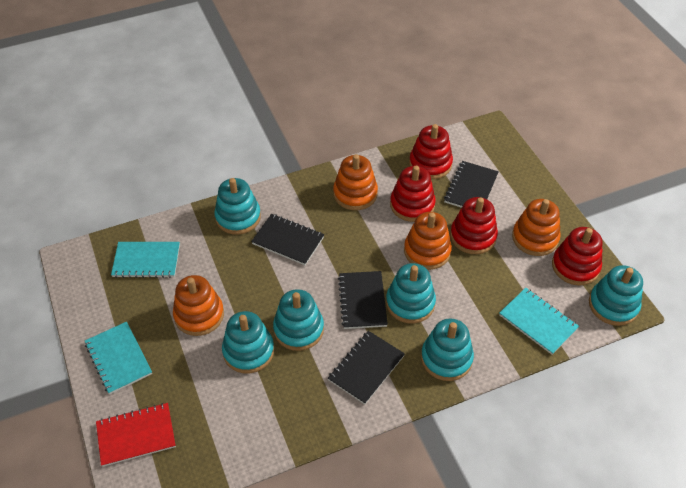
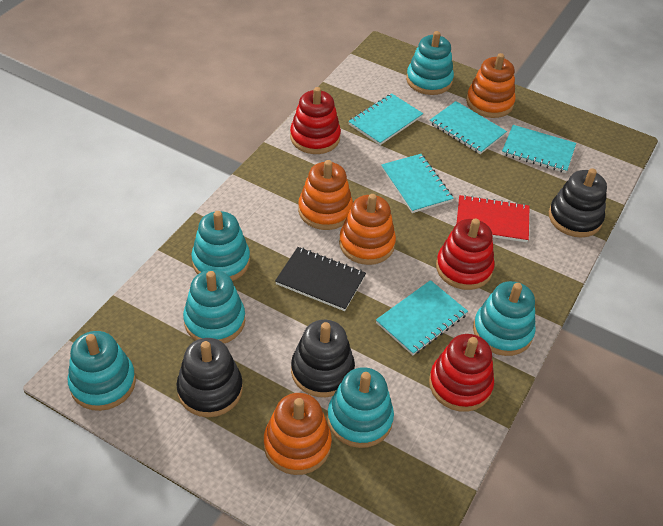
black notebook: 4 -> 1
black stacking toy: 0 -> 3
red stacking toy: 4 -> 3
turquoise notebook: 3 -> 5

